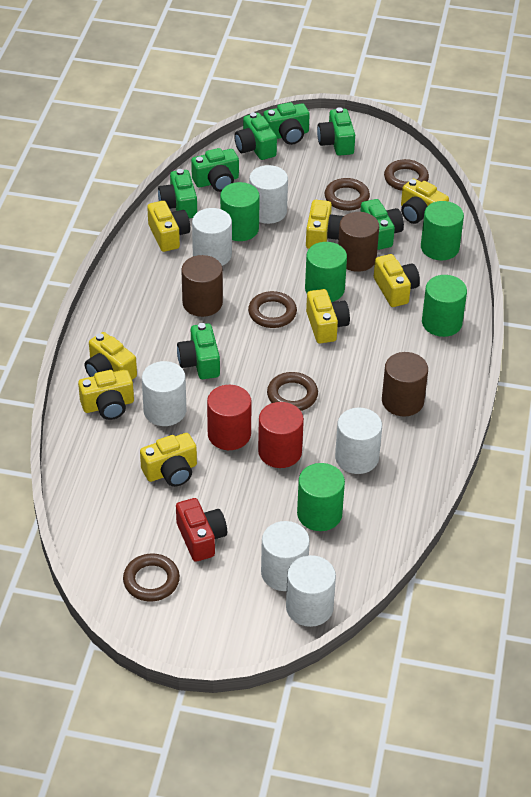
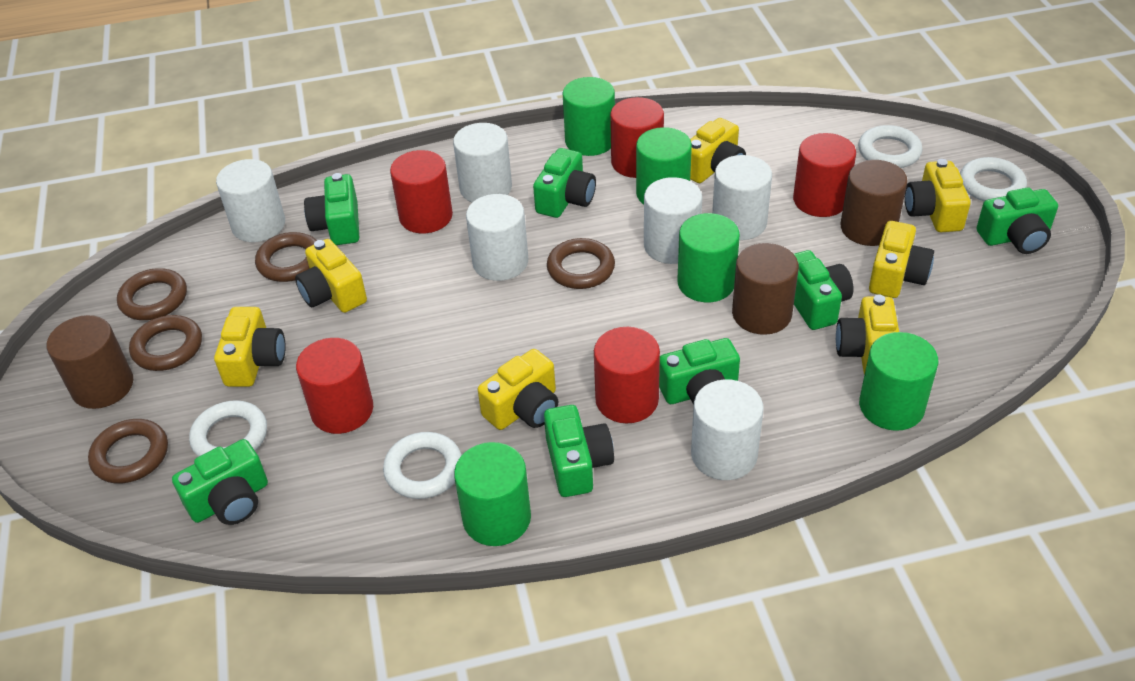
red camera: 1 -> 0
red cylinder: 2 -> 5
white ring: 0 -> 4
yellow camera: 8 -> 7

